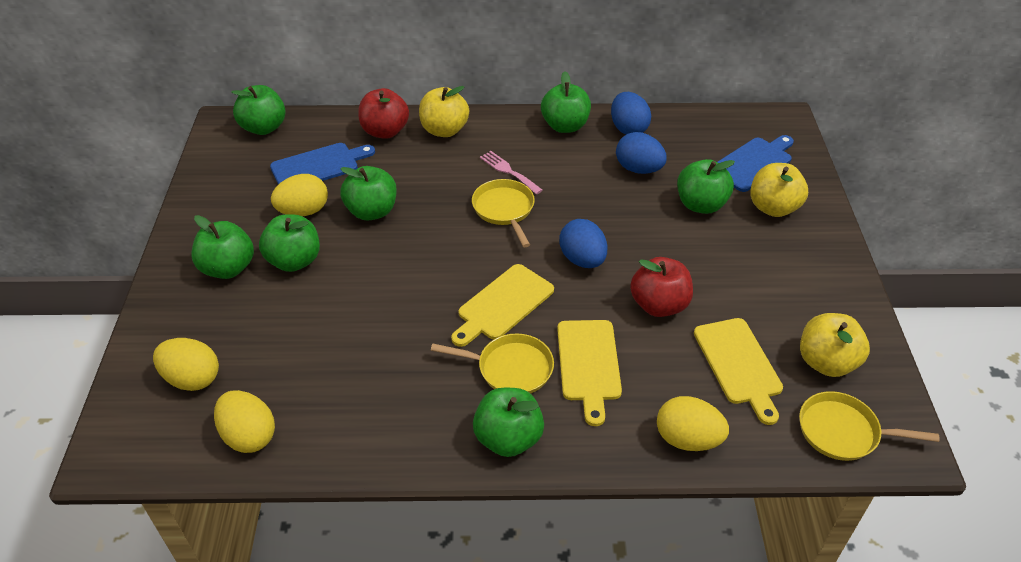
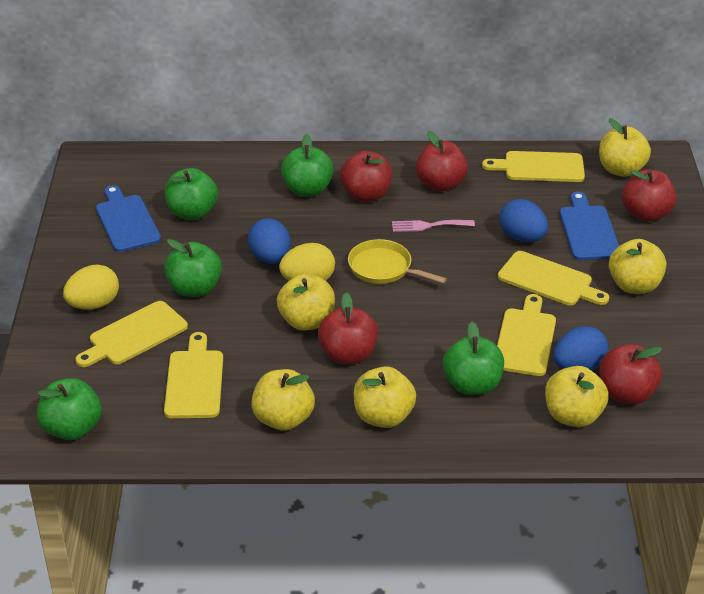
green apple: 7 -> 5
red apple: 2 -> 5
yellow apple: 3 -> 6
yellow cutting board: 3 -> 5
yellow egg: 4 -> 2
yellow pan: 3 -> 1

